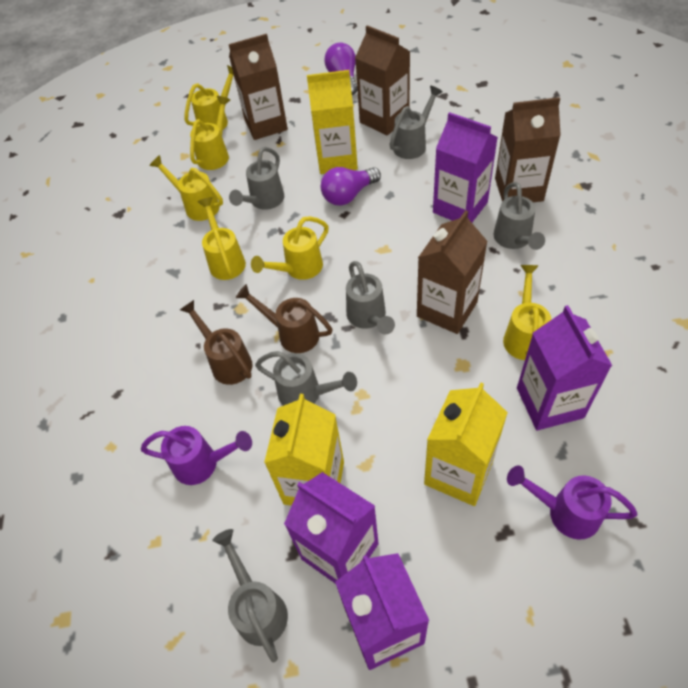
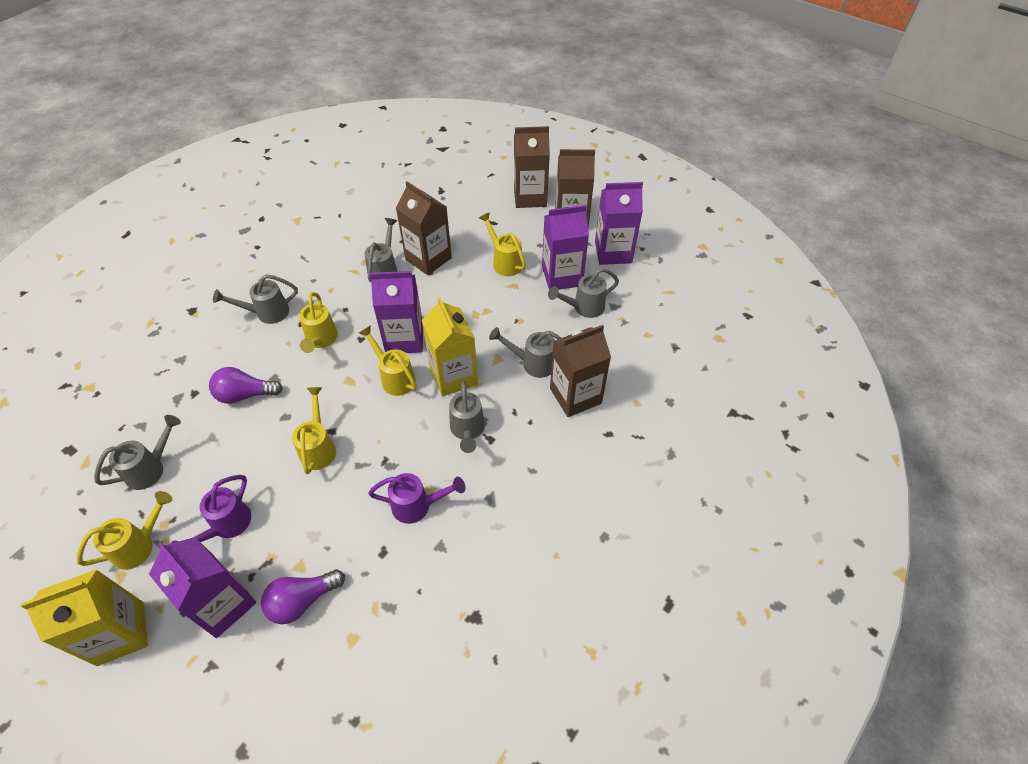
brown watering can: 2 -> 0
yellow carton: 3 -> 2
yellow watering can: 6 -> 5

